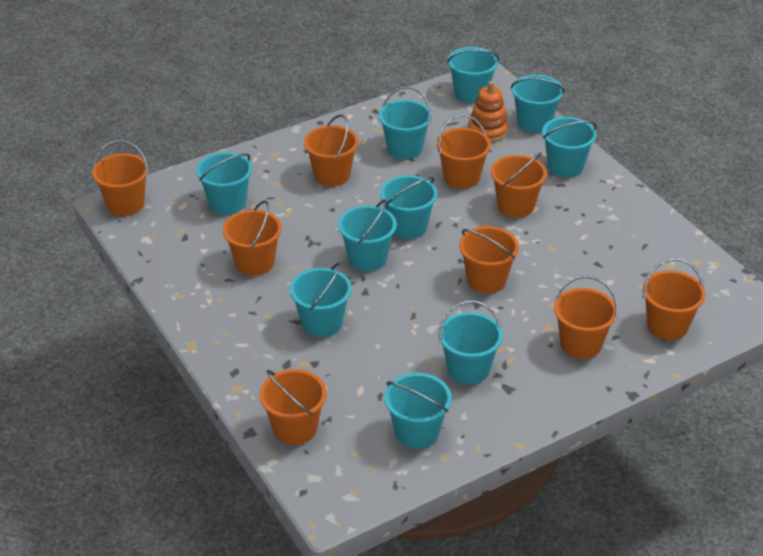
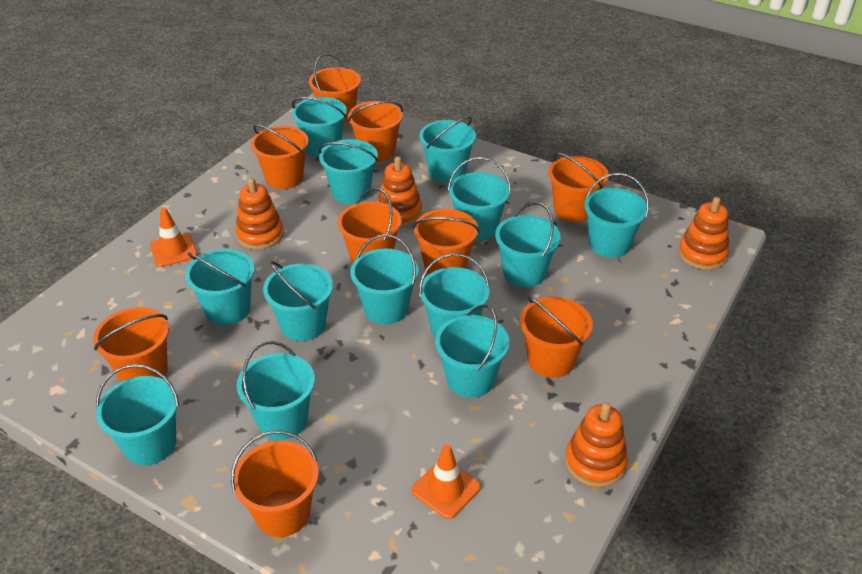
orange stacking toy: 1 -> 4
orange traffic cone: 0 -> 2
turquoise bucket: 10 -> 13

